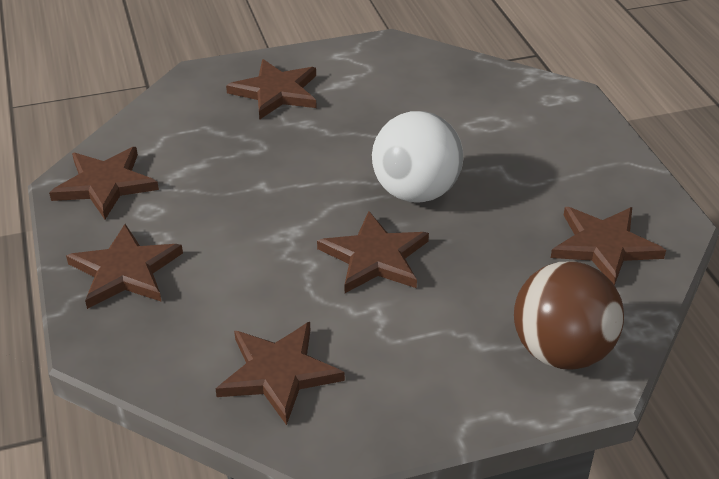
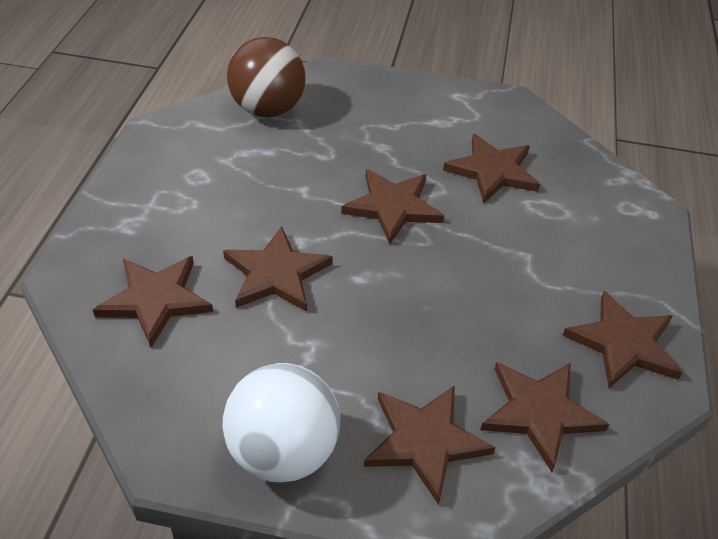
brown star: 6 -> 7

